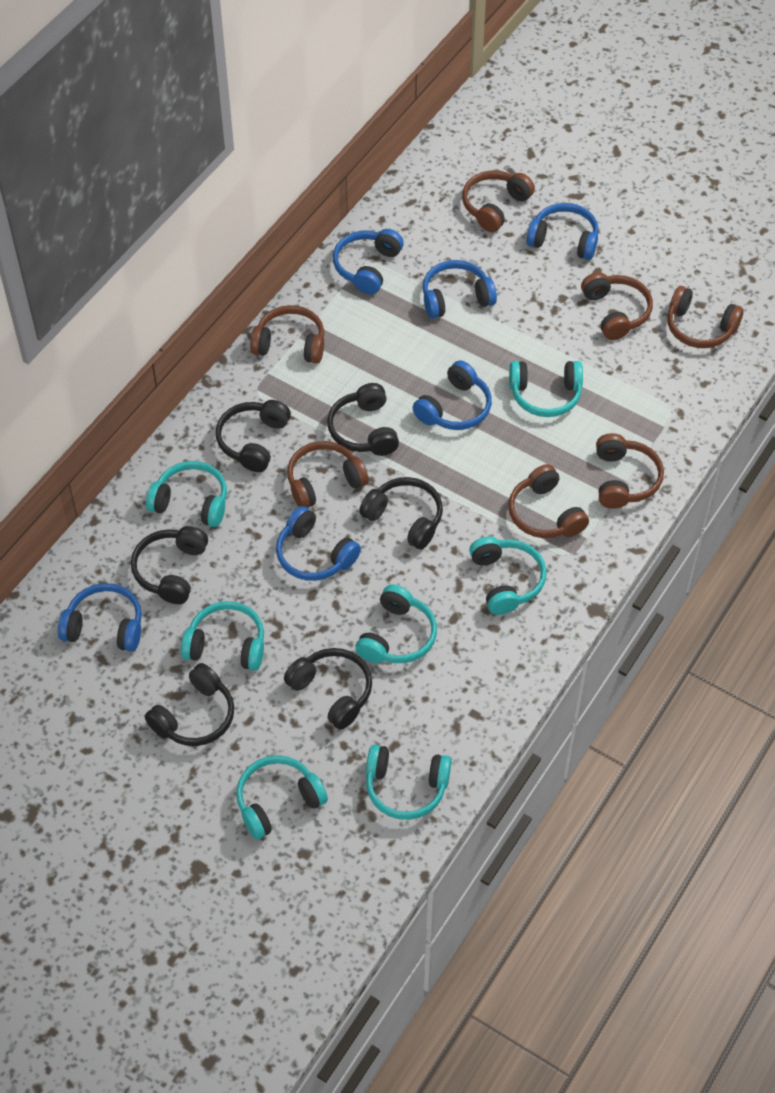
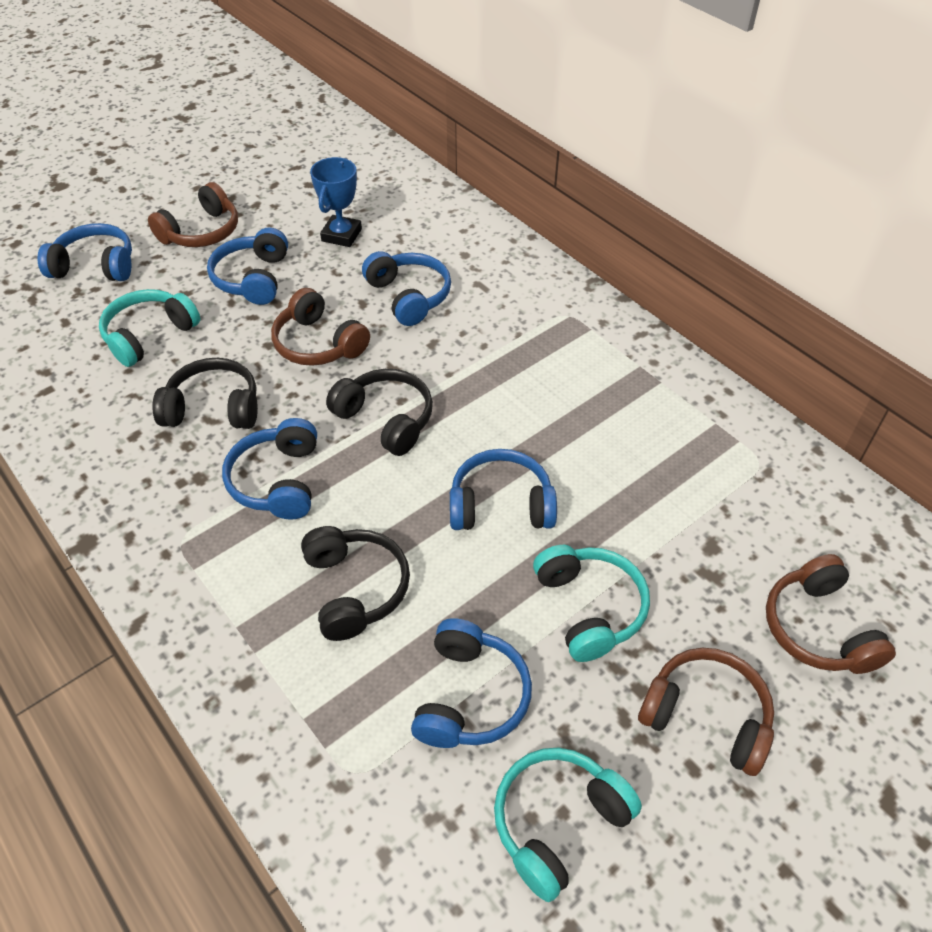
black headphones: 6 -> 3
blue trophy: 0 -> 1
brown headphones: 7 -> 4
turquoise headphones: 7 -> 3

